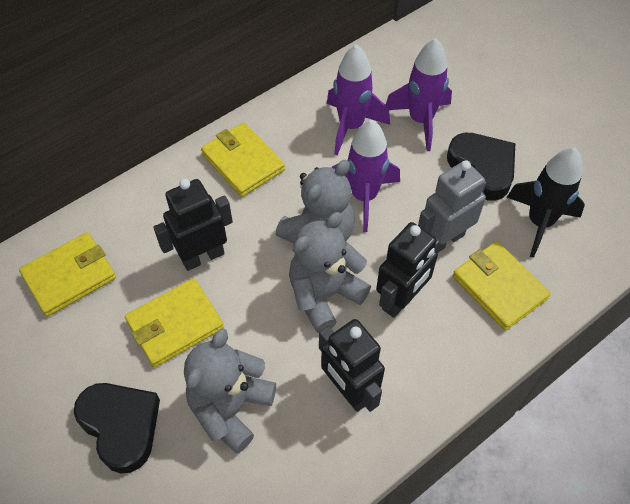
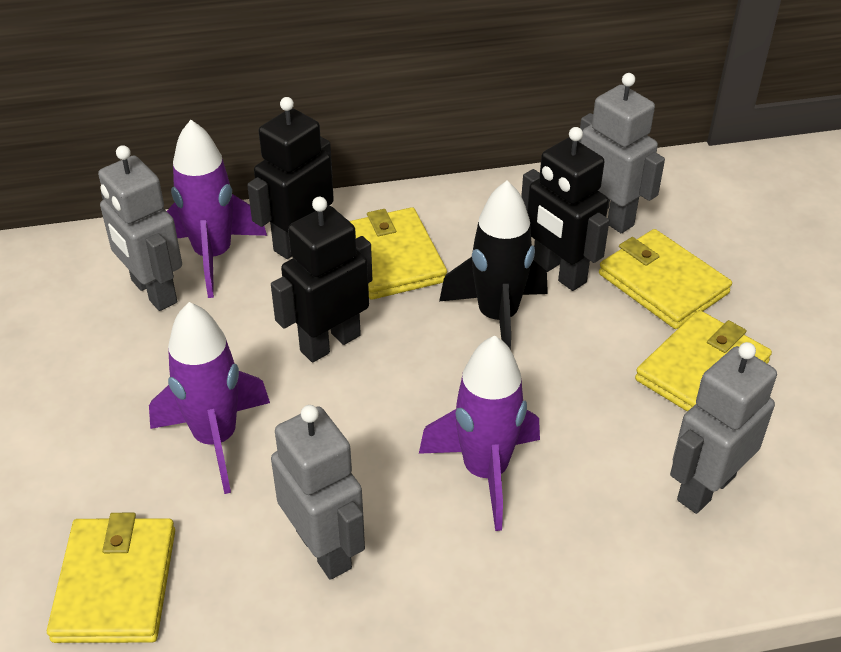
black heart: 2 -> 0
grey robot: 1 -> 4
grey teddy bear: 3 -> 0

